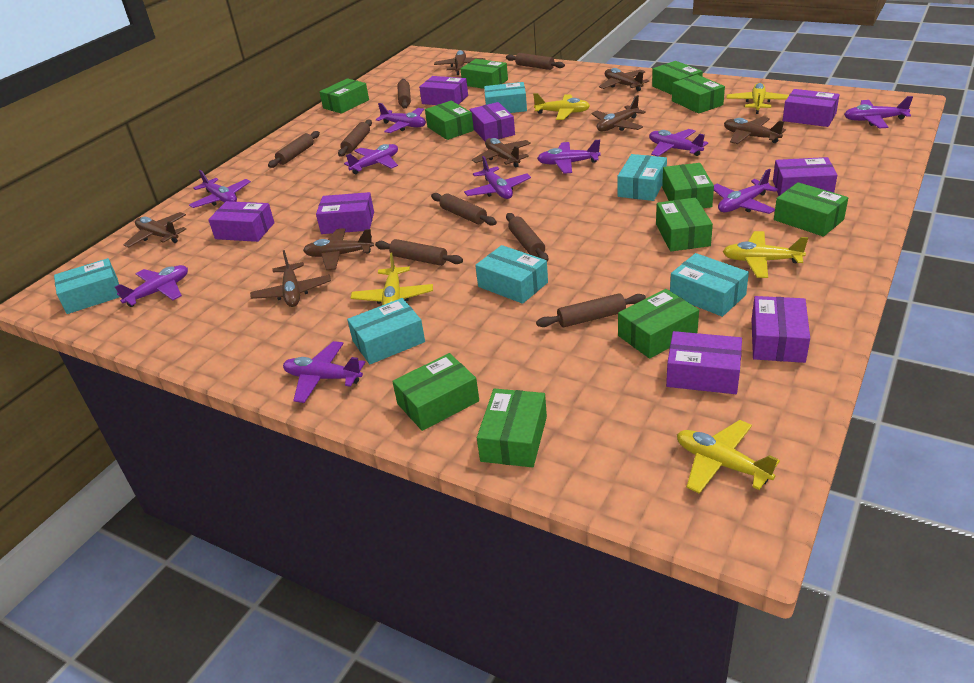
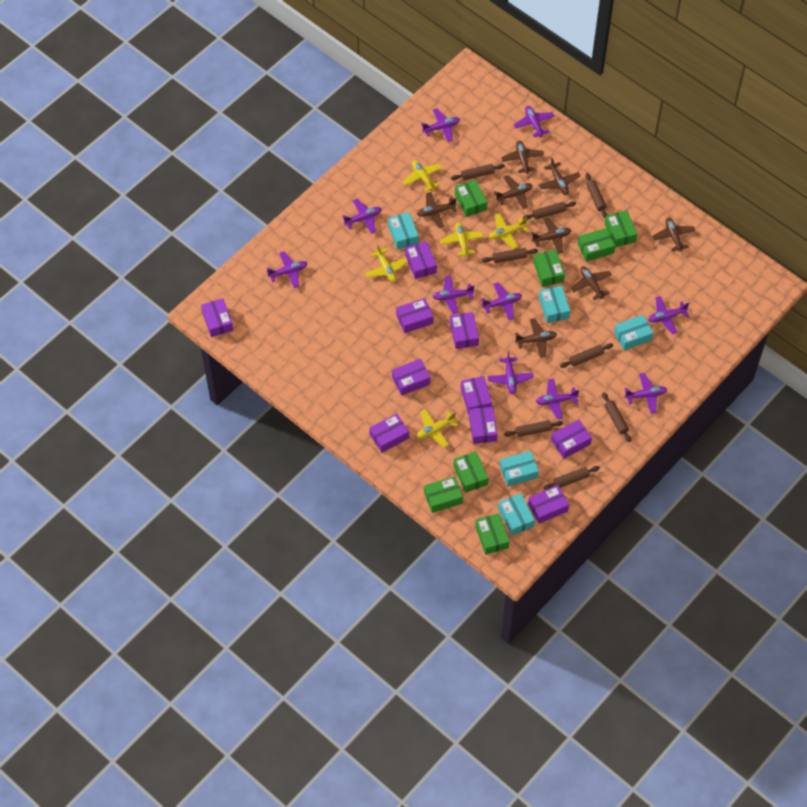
green box: 11 -> 7
purple box: 8 -> 10
turquoise box: 6 -> 5

